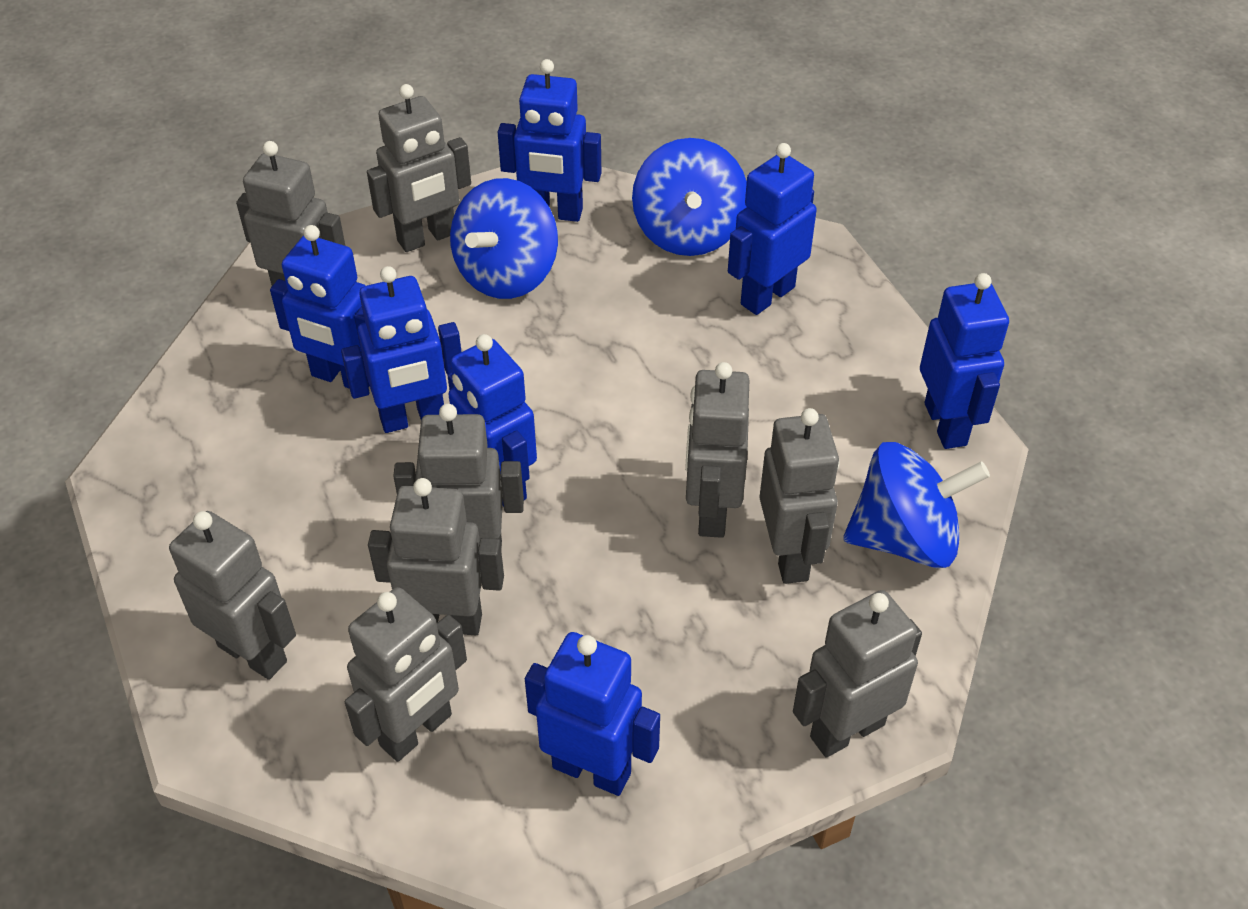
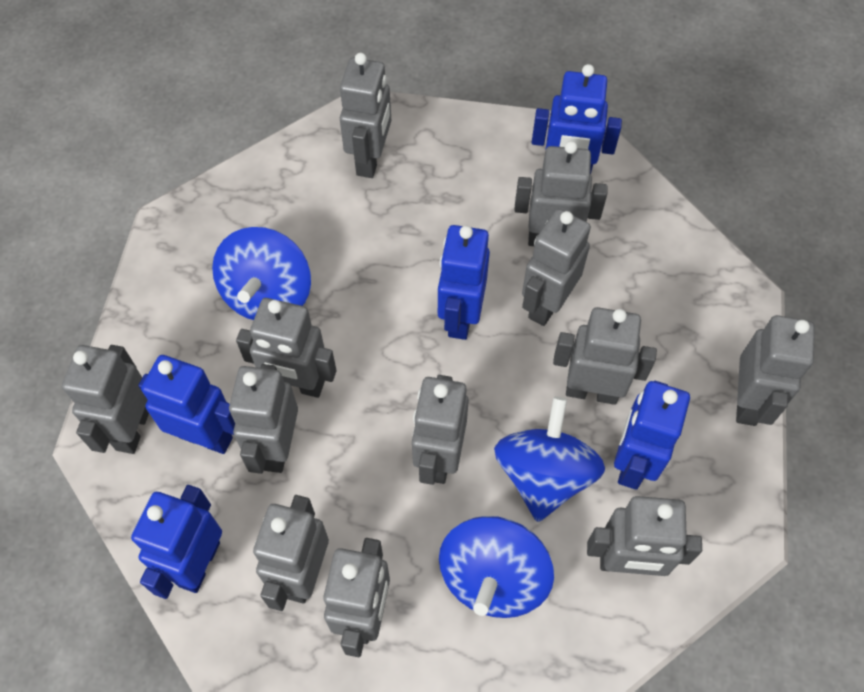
blue robot: 7 -> 5
grey robot: 9 -> 12

